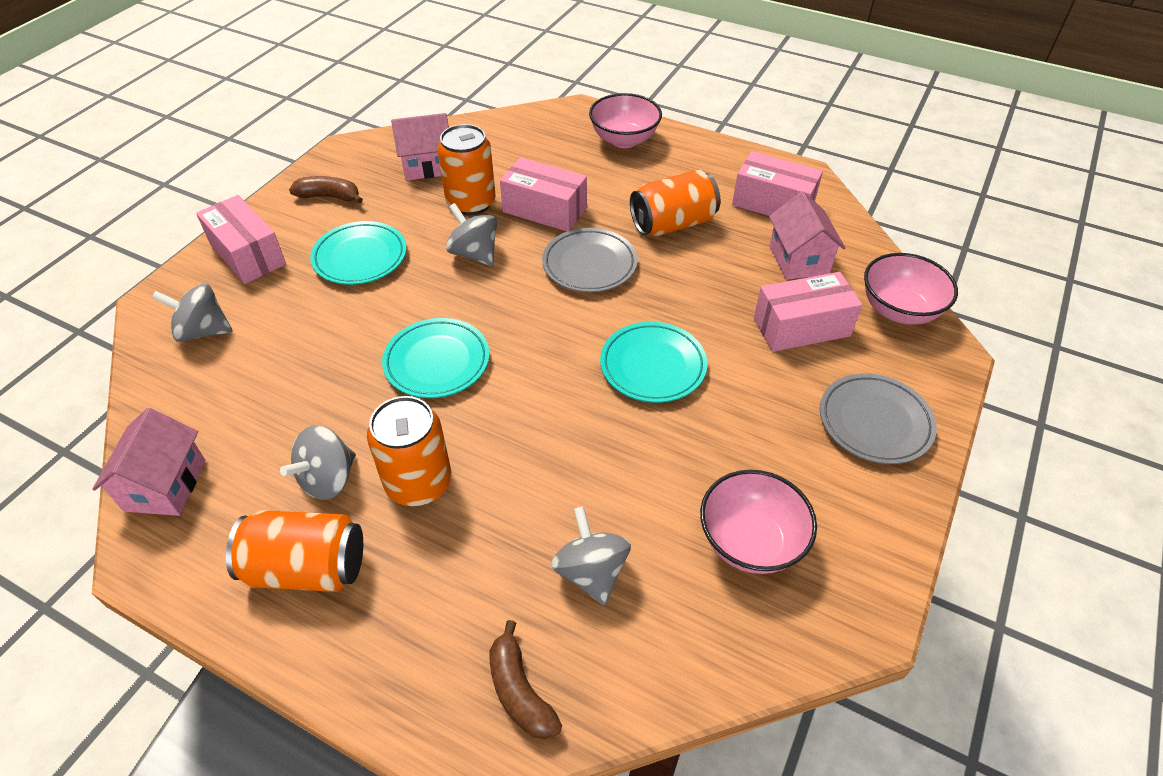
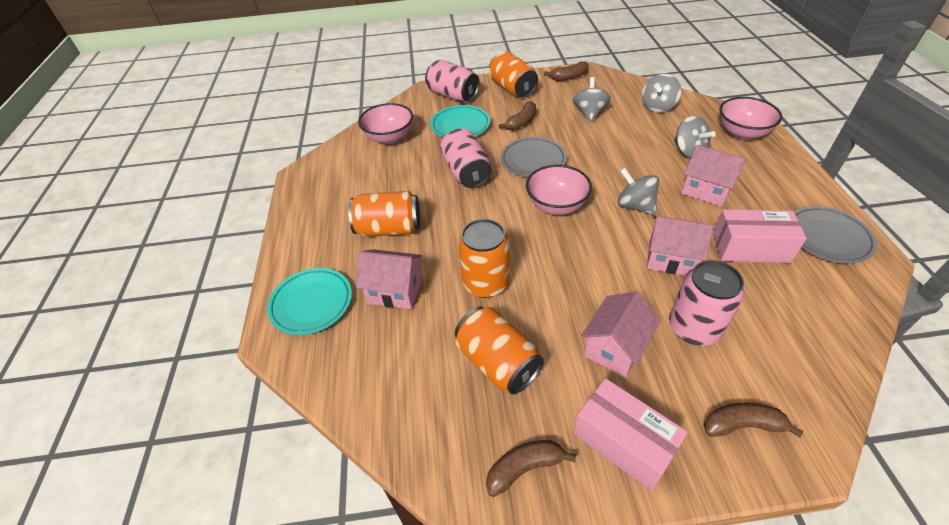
brown banana: 2 -> 4
pink box: 4 -> 2
pink can: 0 -> 3
pink house: 3 -> 4
turquoise plate: 3 -> 2

